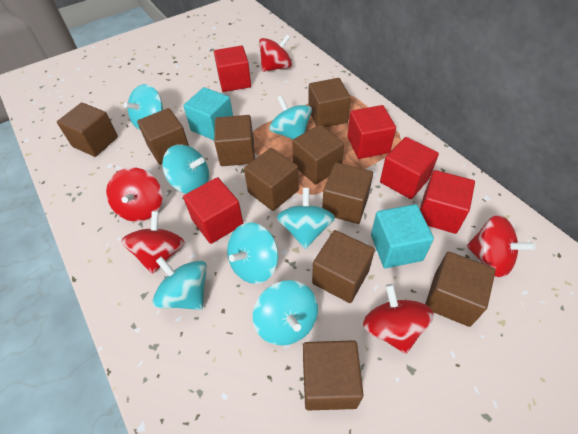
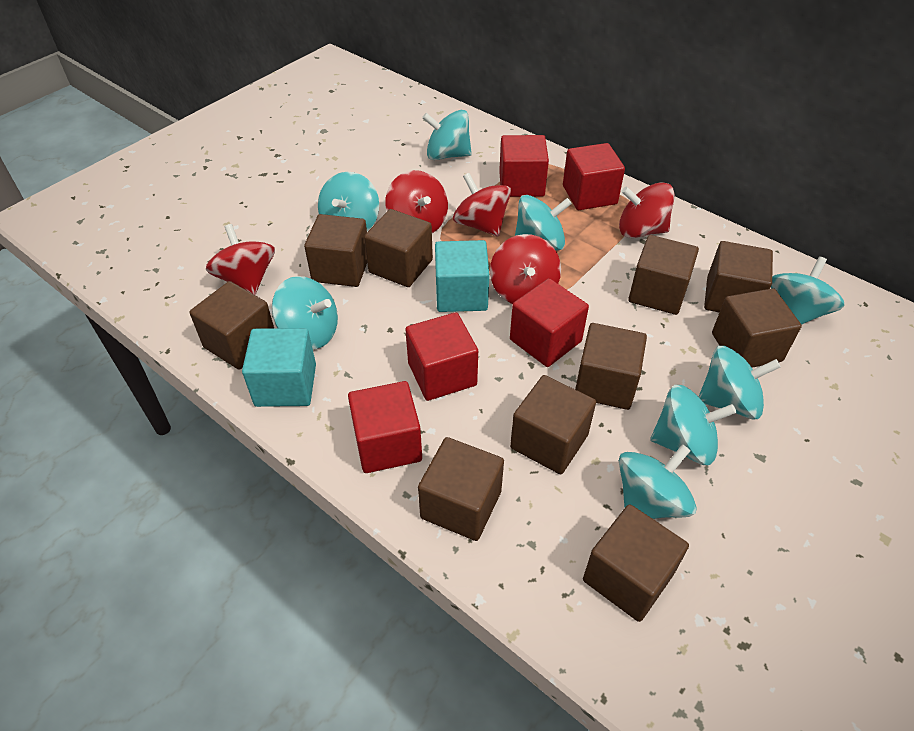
turquoise spinning top: 7 -> 8

